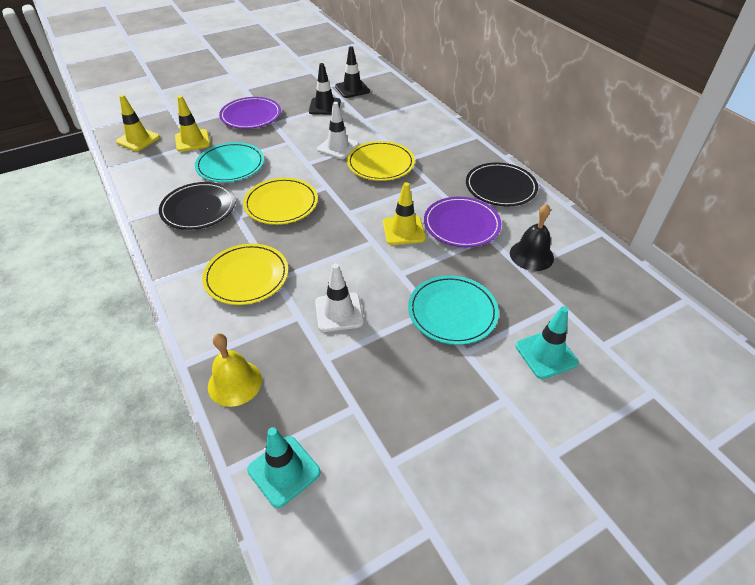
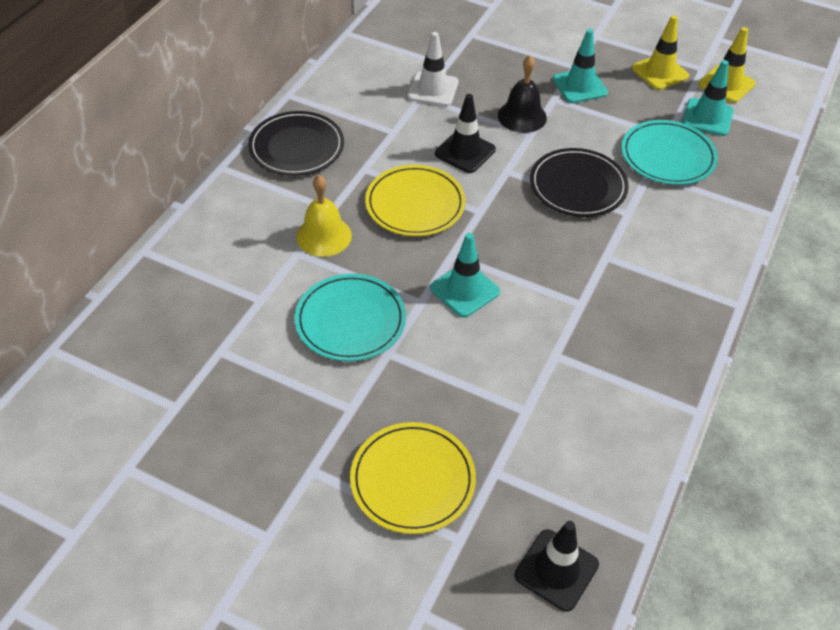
purple plate: 2 -> 0
turquoise traffic cone: 2 -> 3
white traffic cone: 2 -> 1
yellow plate: 3 -> 2
yellow traffic cone: 3 -> 2

